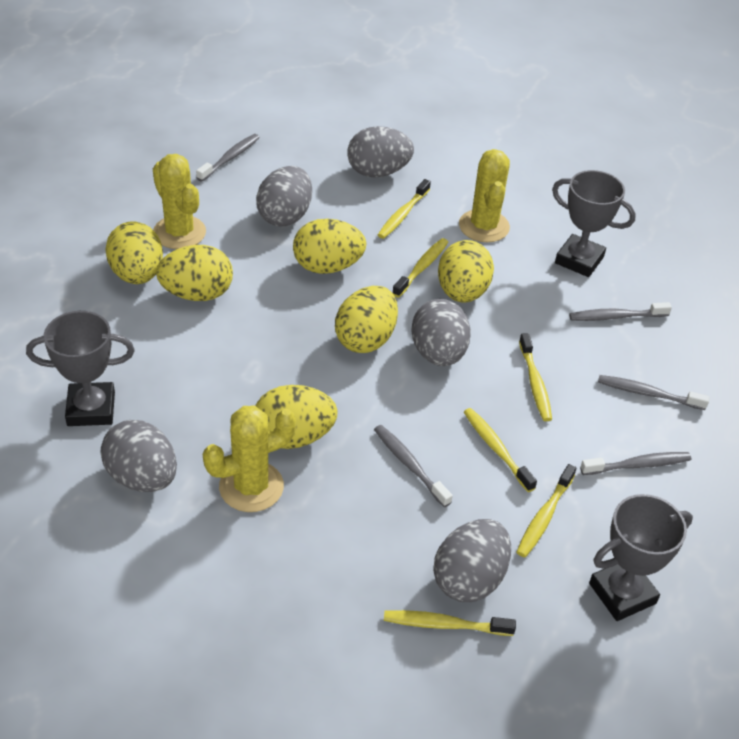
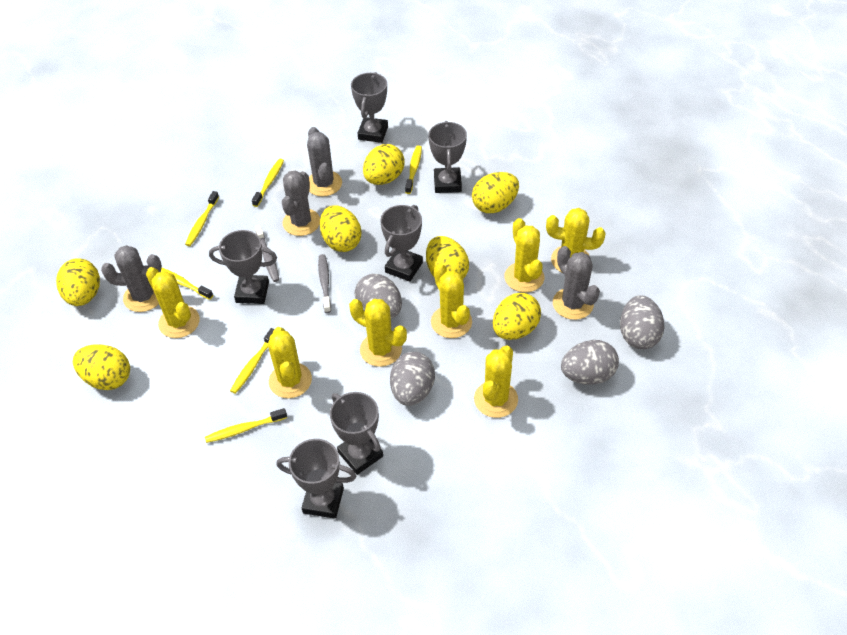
grey cactus: 0 -> 4
grey egg: 5 -> 4
grey toothbrush: 5 -> 2
grey trophy: 3 -> 6
yellow cactus: 3 -> 7
yellow egg: 6 -> 7

